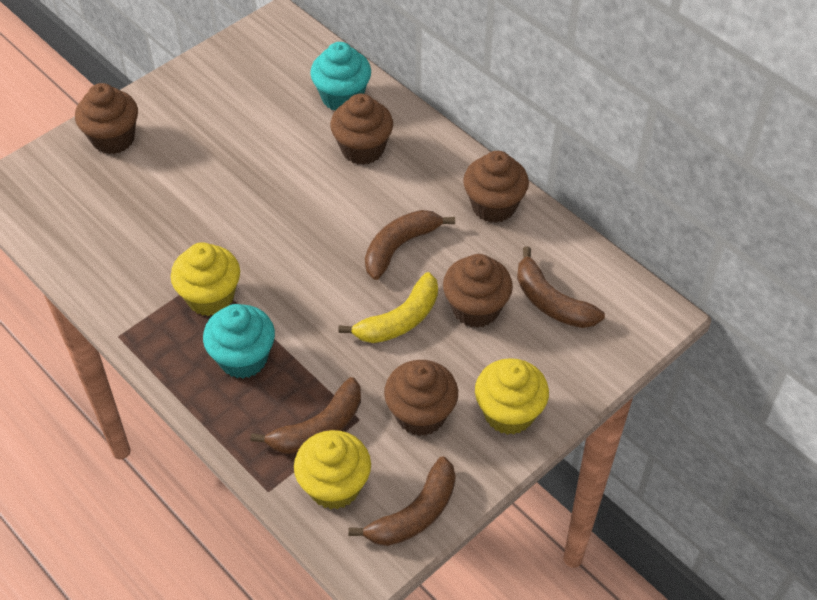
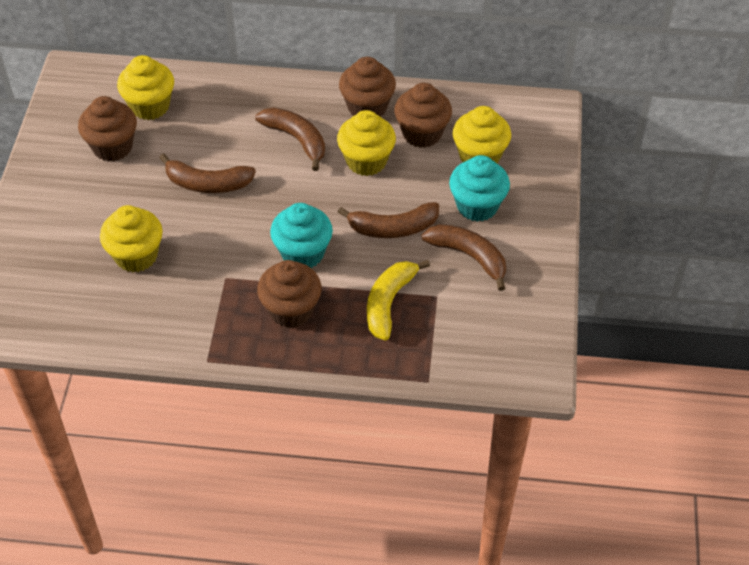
brown cupcake: 5 -> 4
yellow cupcake: 3 -> 4

